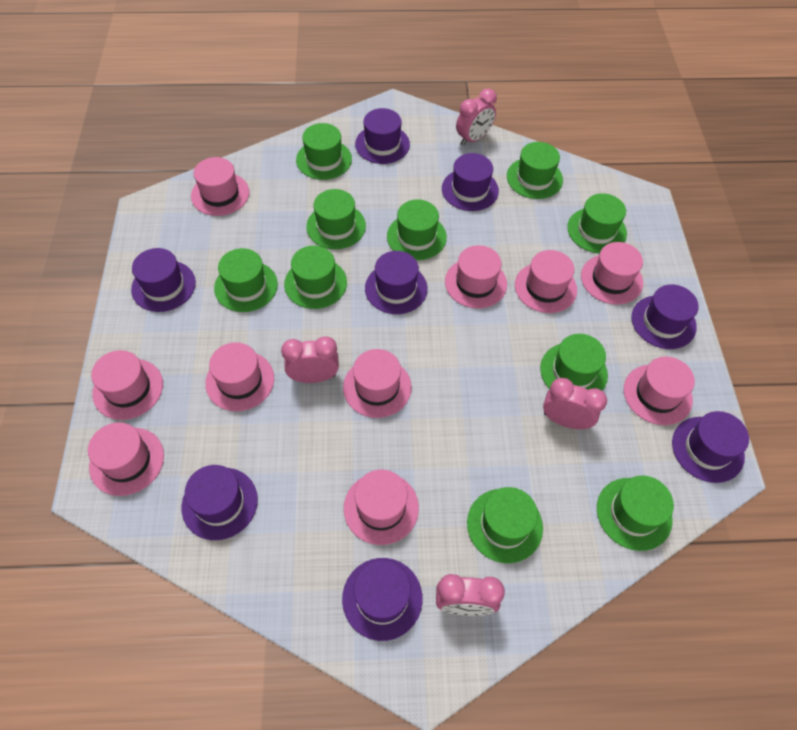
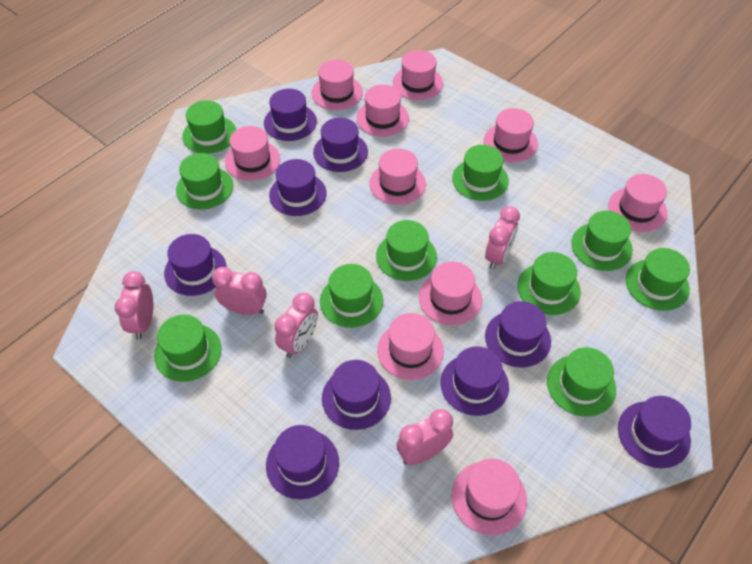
pink clock: 4 -> 5
purple hat: 8 -> 9

